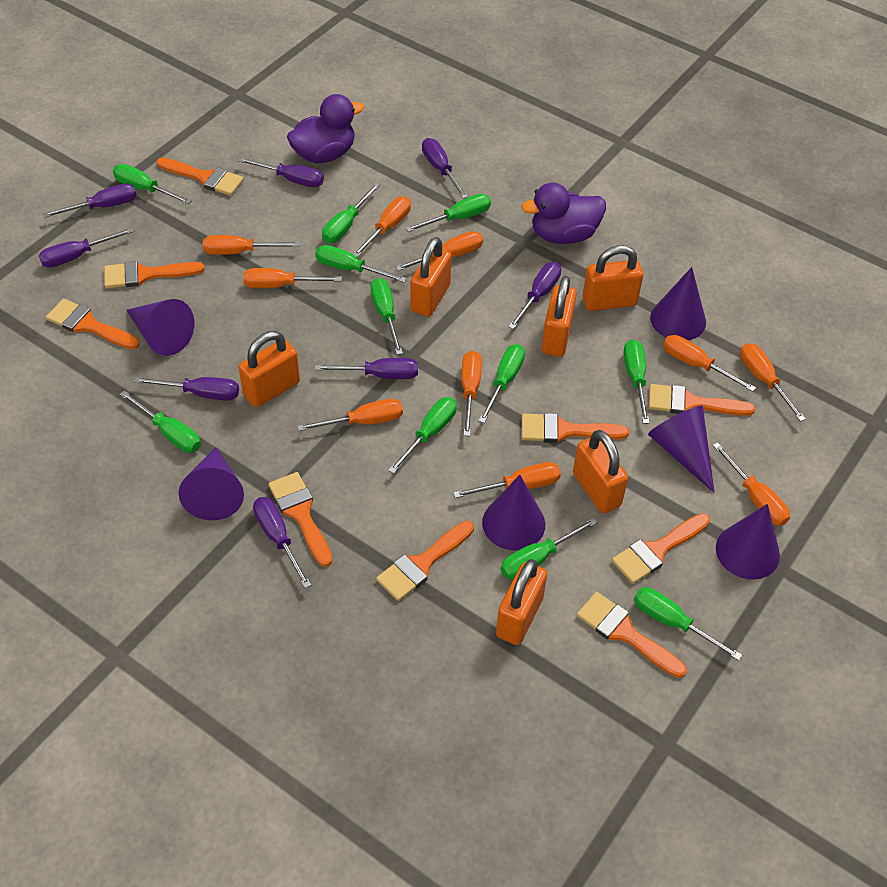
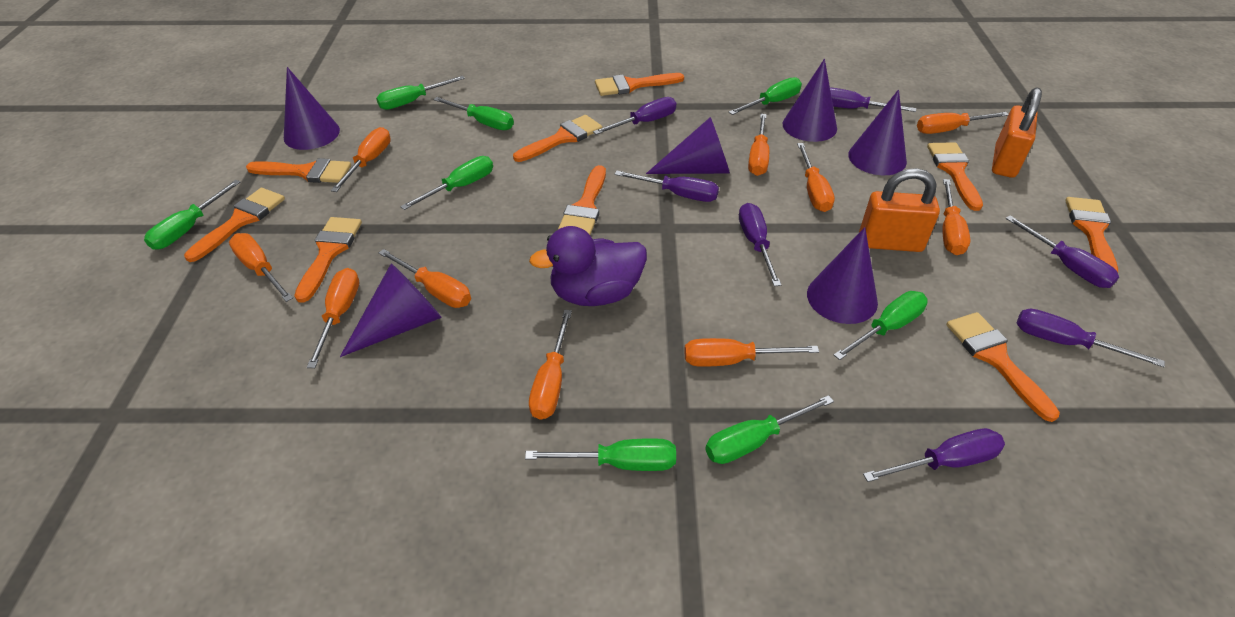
green screwdriver: 11 -> 8
orange padlock: 6 -> 2
purple duck: 2 -> 1
purple screwdriver: 8 -> 7

